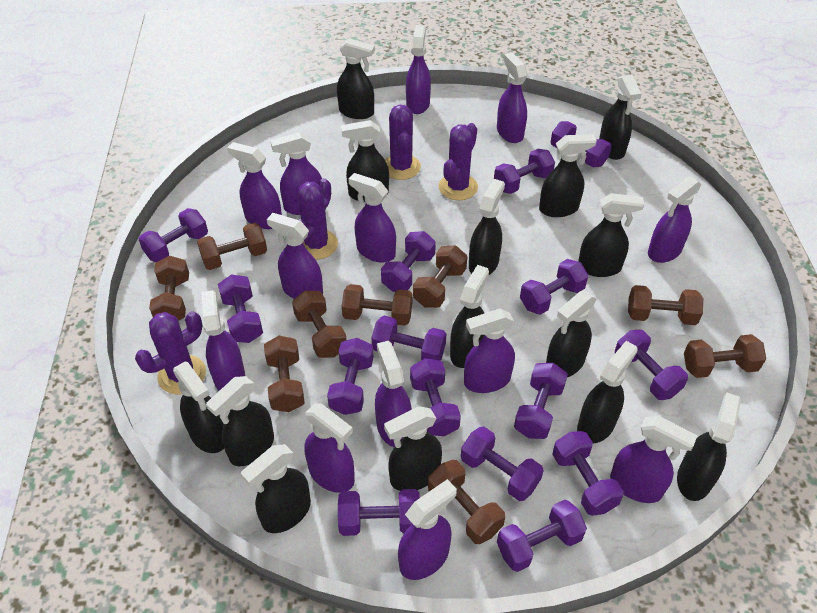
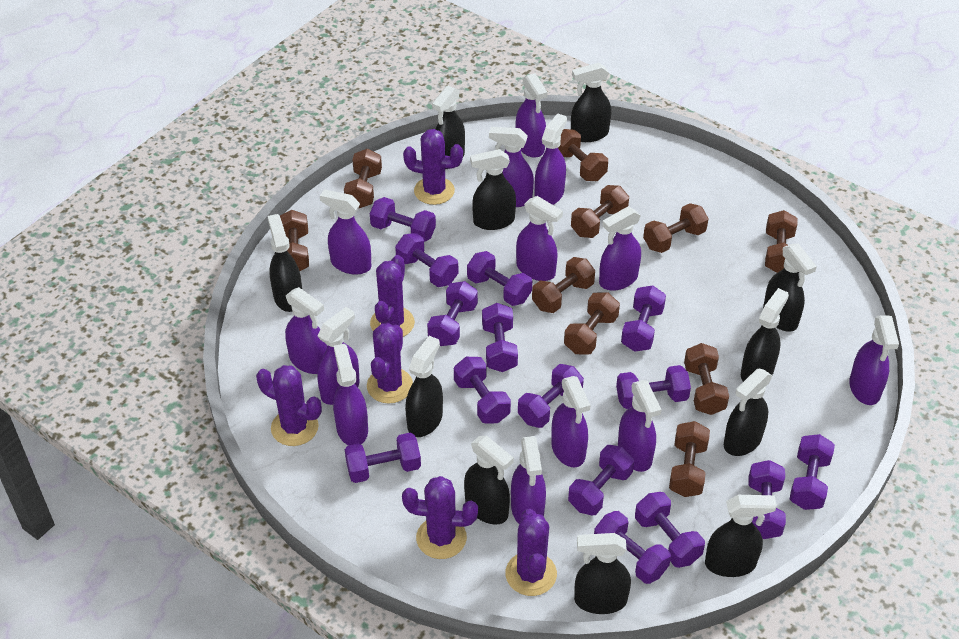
black spray bottle: 14 -> 11
brown dumbbell: 9 -> 10
purple cactus: 4 -> 6

